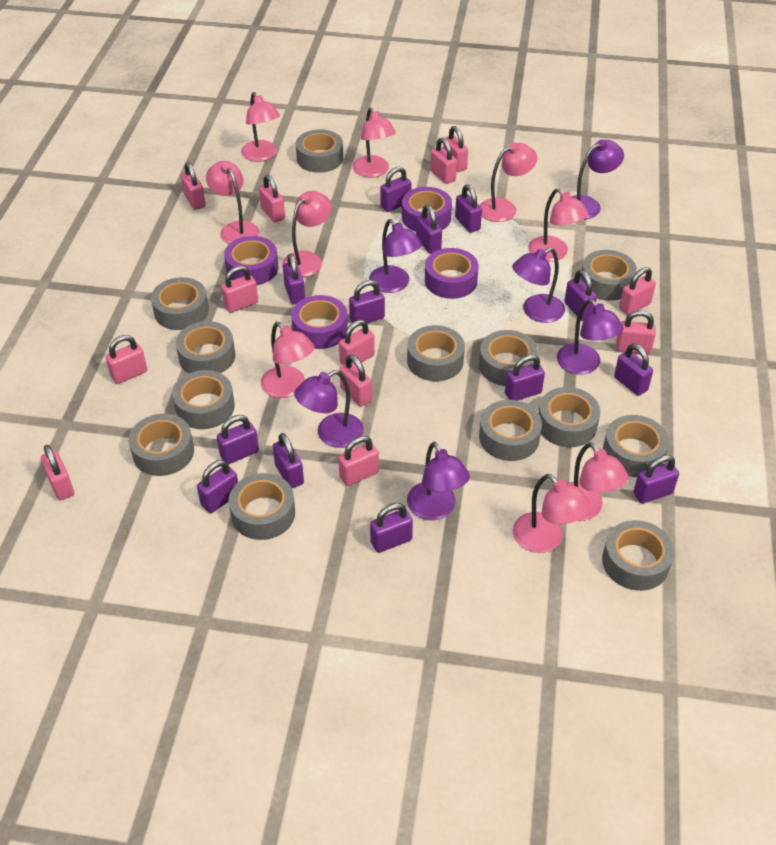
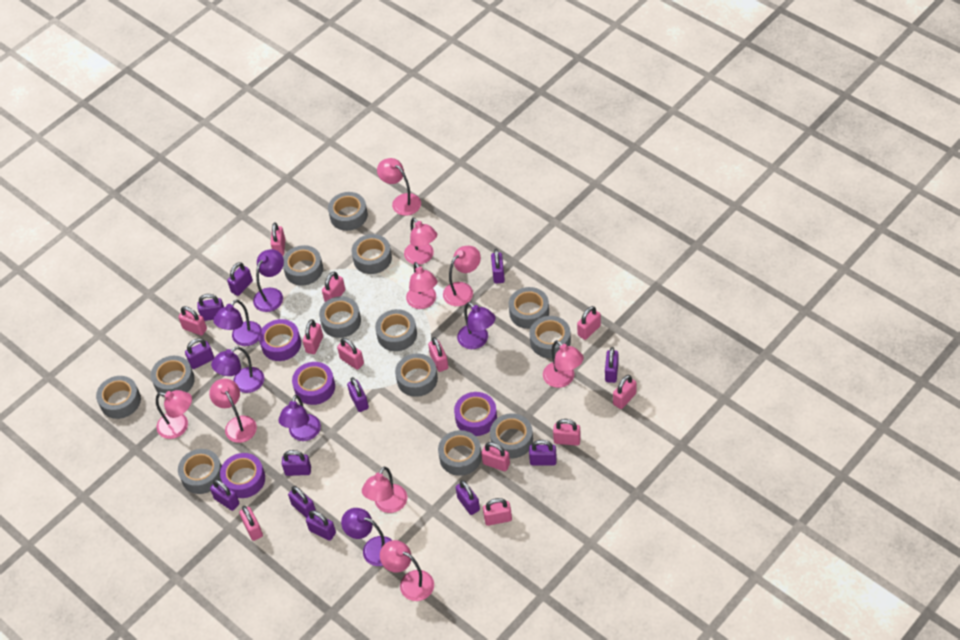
purple padlock: 13 -> 12

